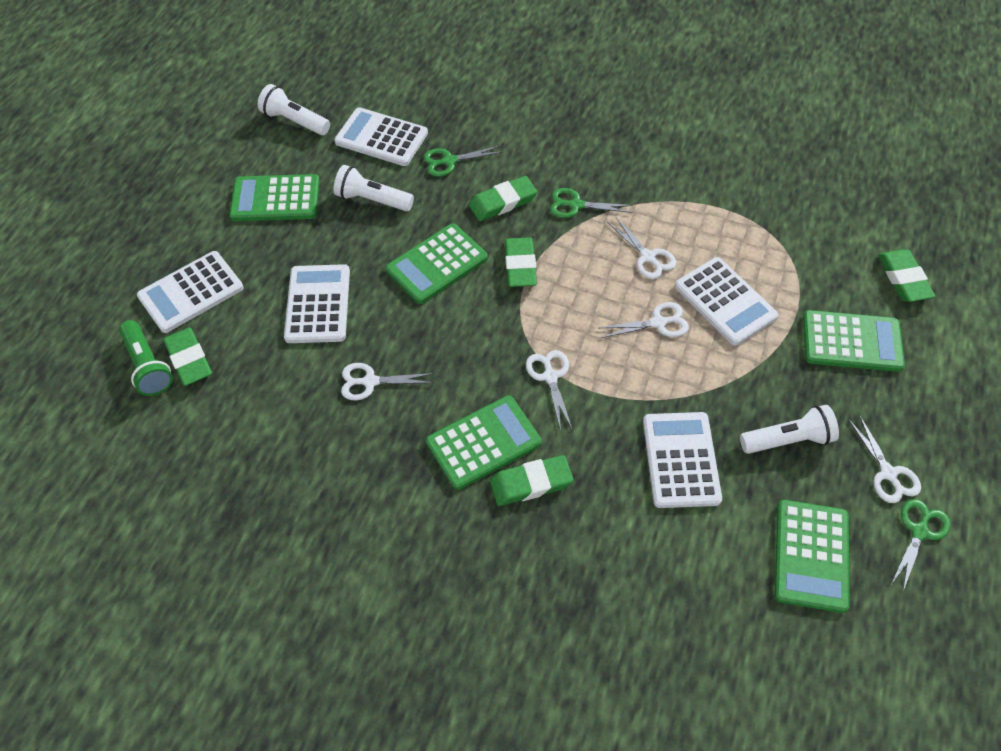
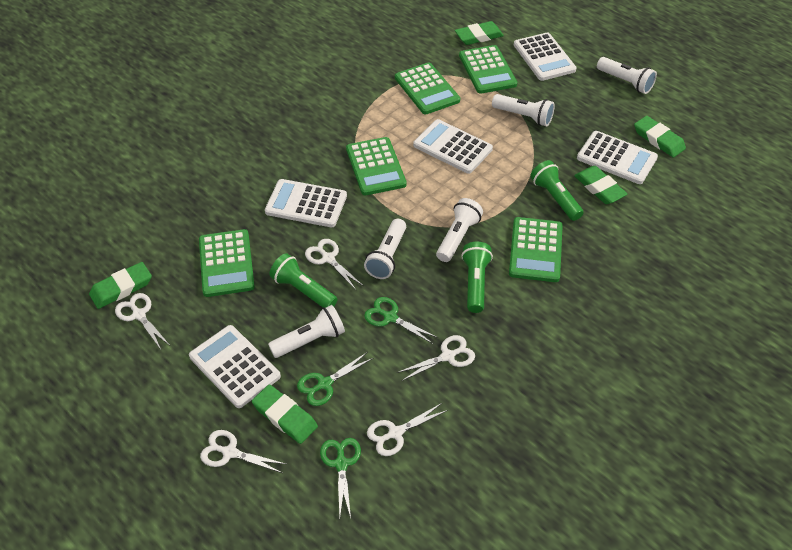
green flashlight: 1 -> 3
white flashlight: 3 -> 5

